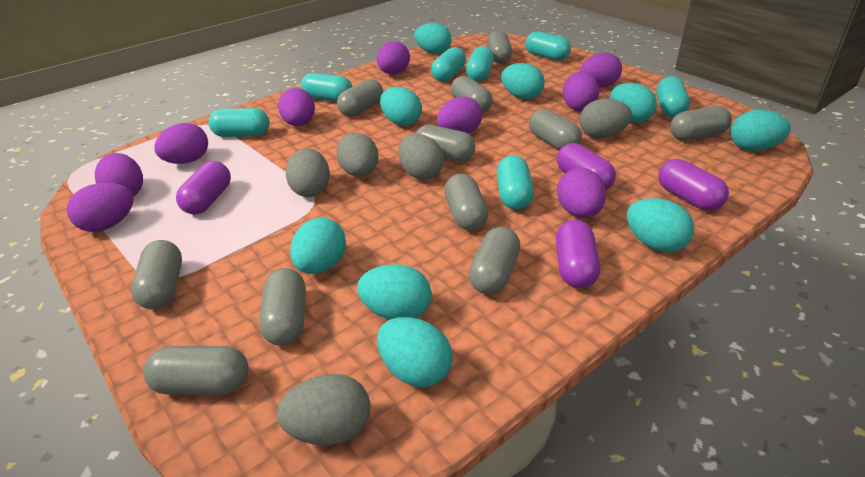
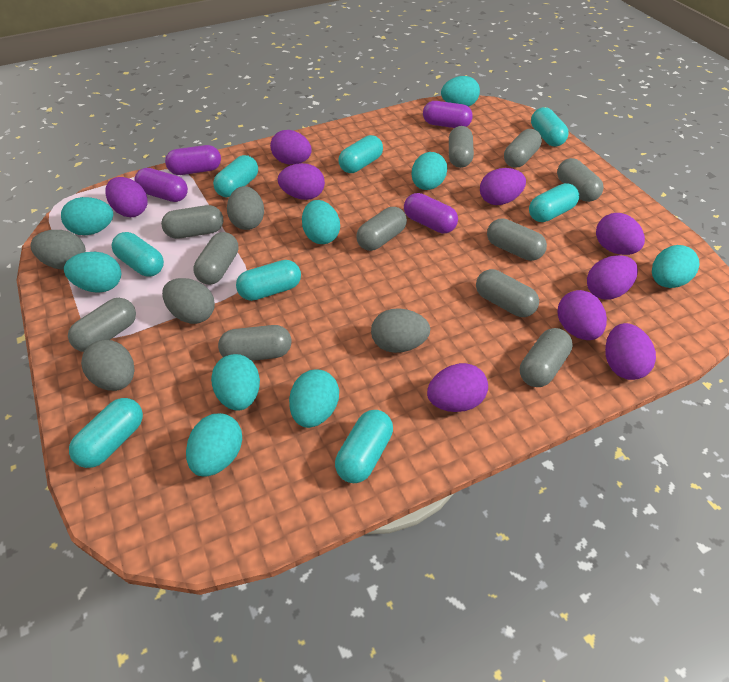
turquoise capsule: 7 -> 8

